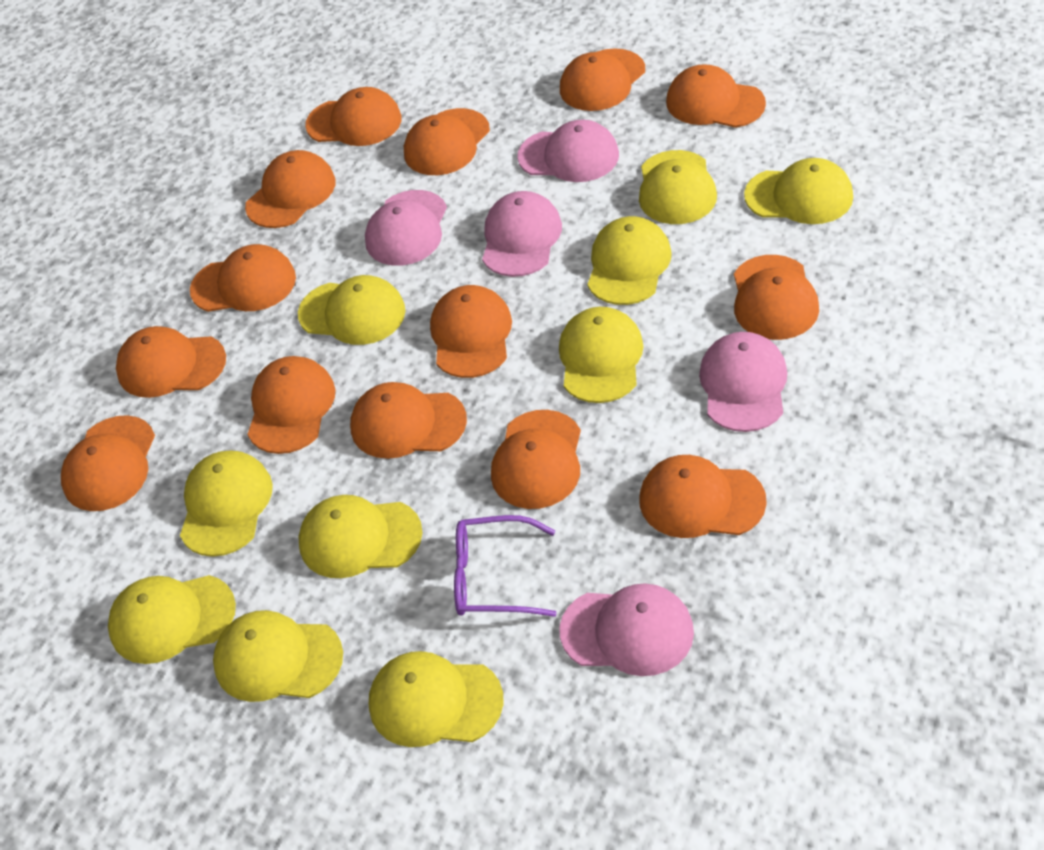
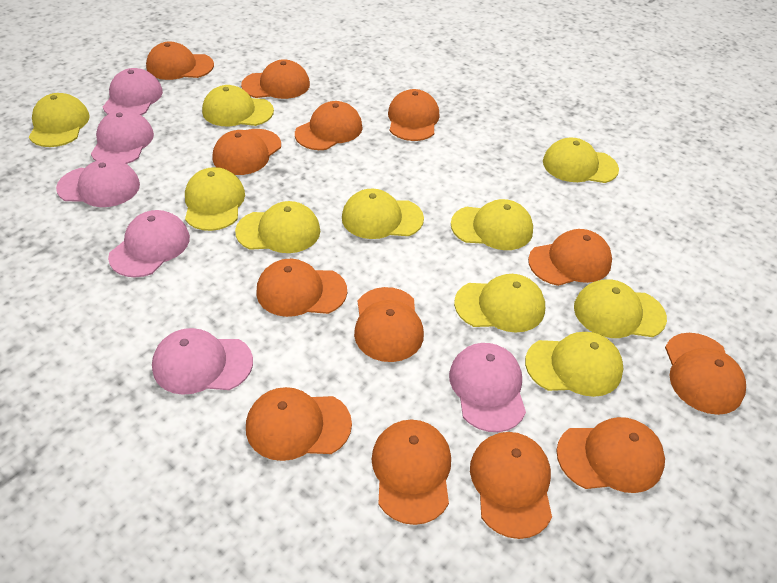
orange cap: 14 -> 13
pink cap: 5 -> 6
purple glasses: 1 -> 0

